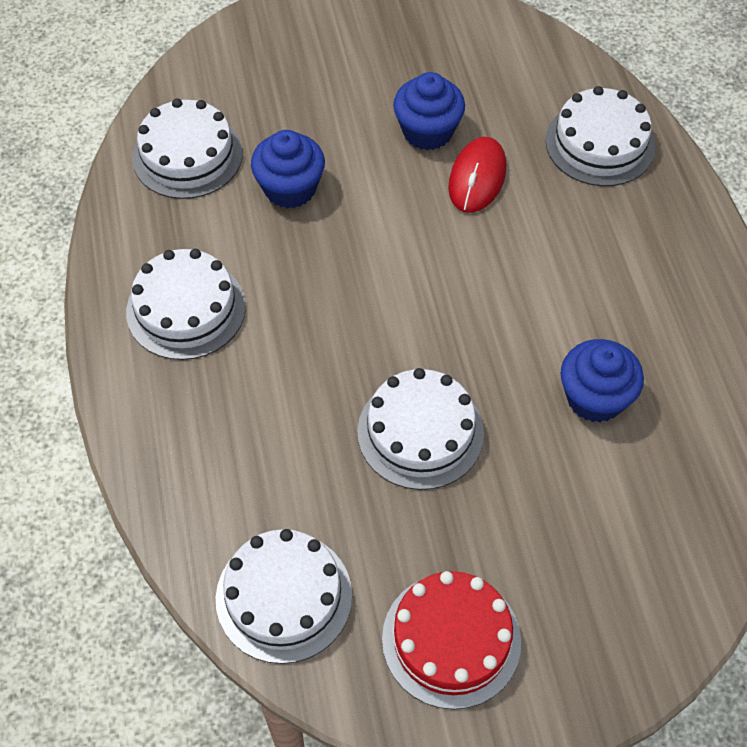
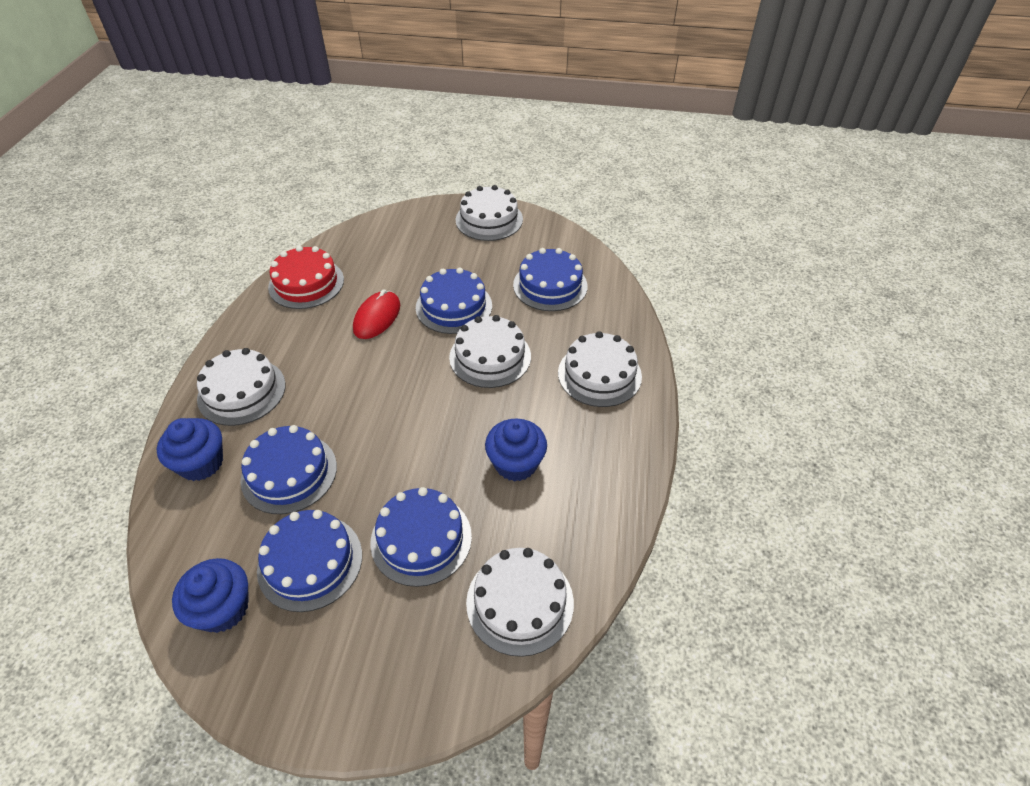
blue cake: 0 -> 5

